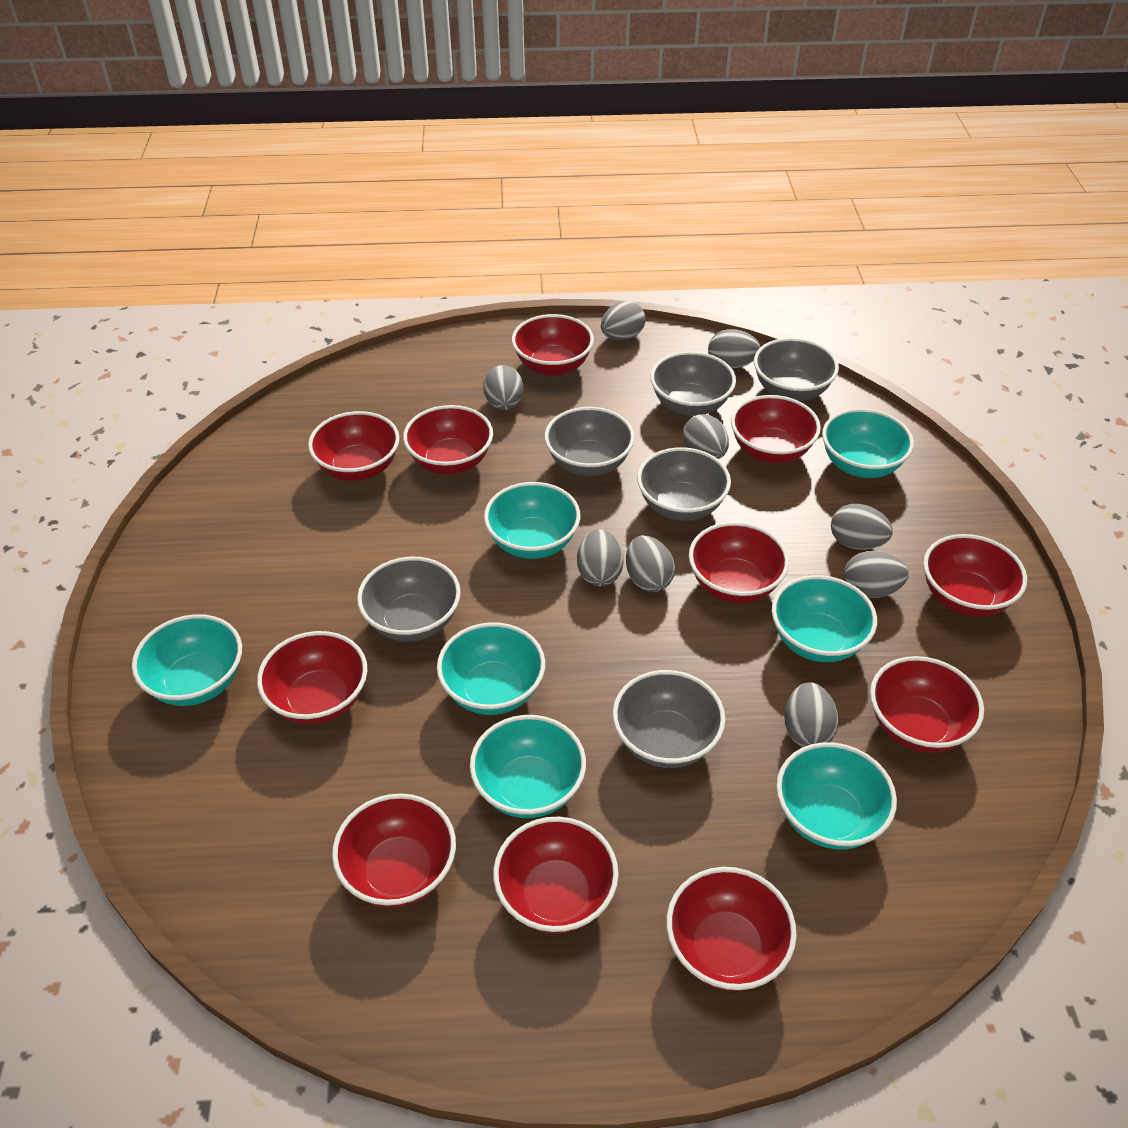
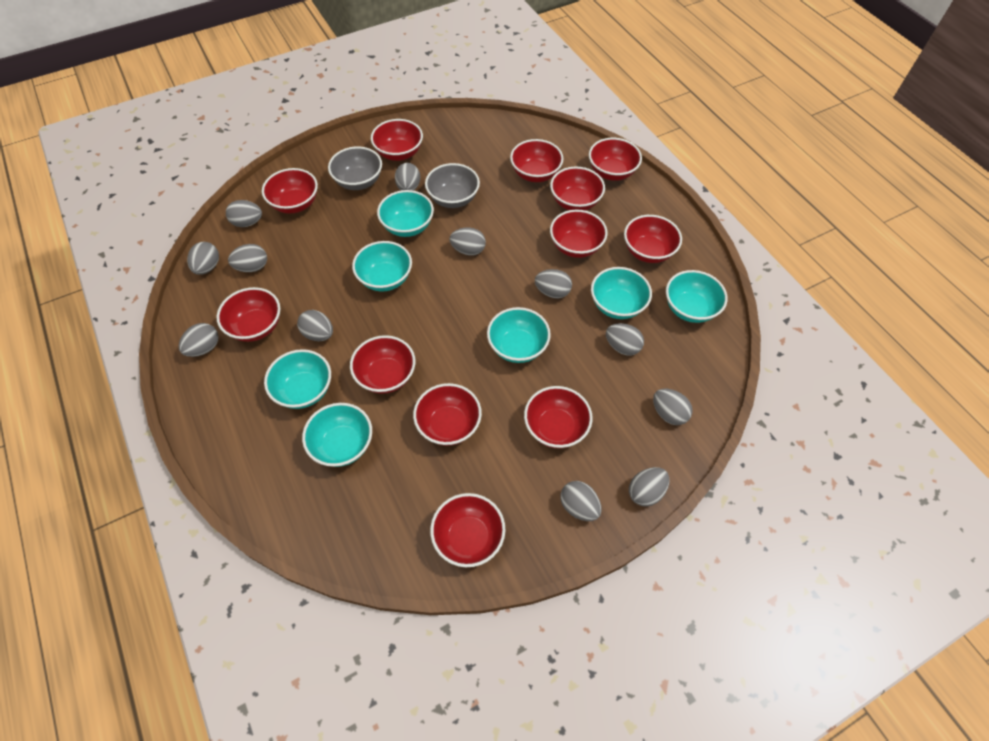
grey bowl: 6 -> 2
grey egg: 9 -> 12
red bowl: 11 -> 12

